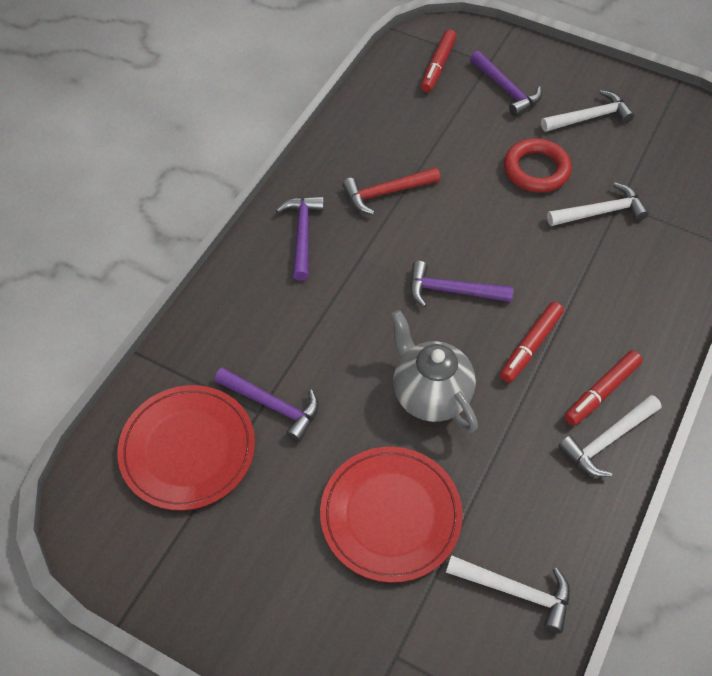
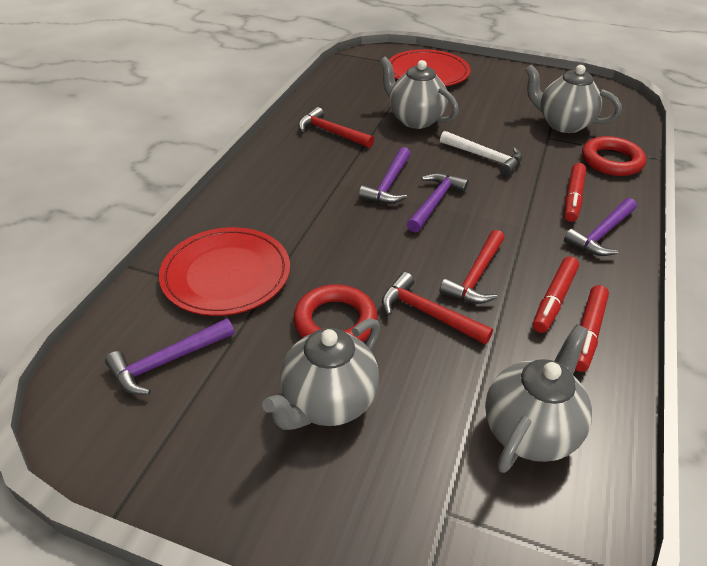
grey teapot: 1 -> 4
red hammer: 1 -> 3
red ring: 1 -> 2
white hammer: 4 -> 1

